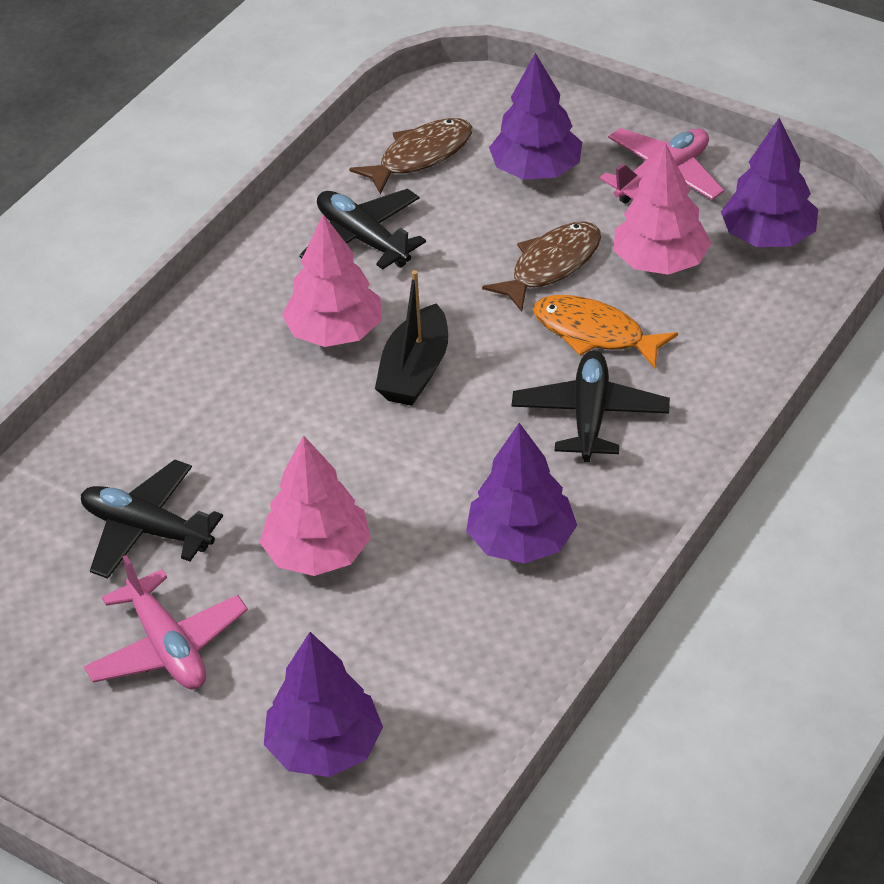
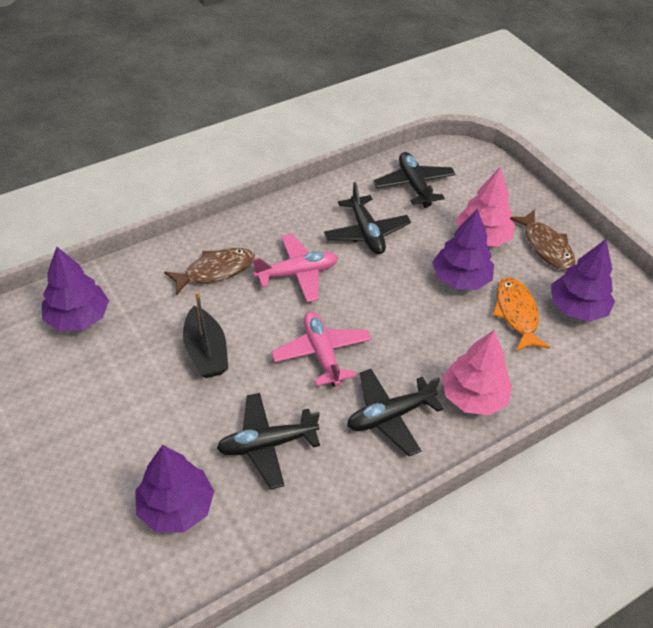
black plane: 3 -> 4
pink tree: 3 -> 2

